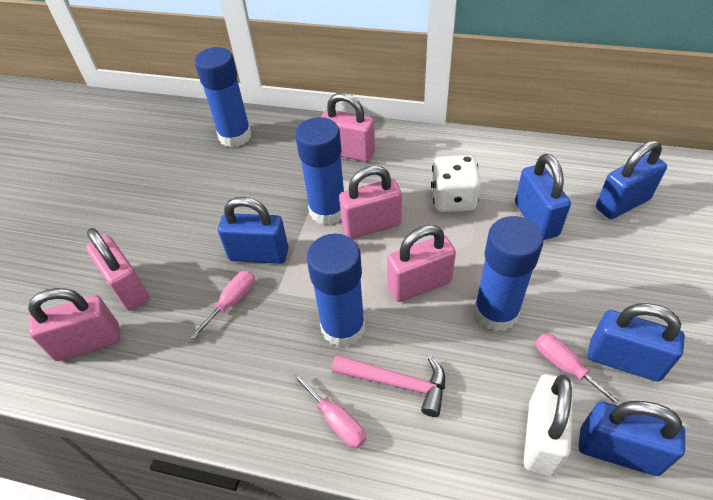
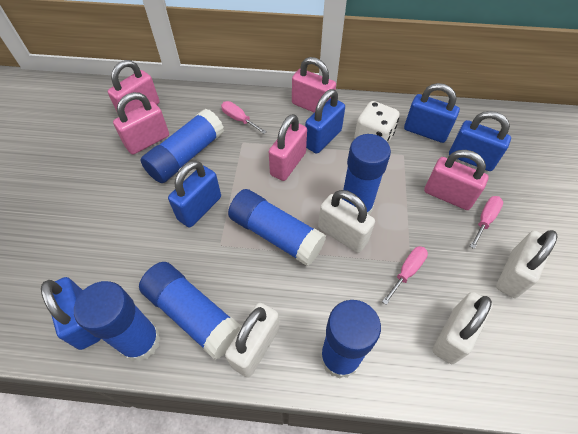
blue glue stick: 4 -> 6
pink hammer: 1 -> 0
white padlock: 1 -> 4

